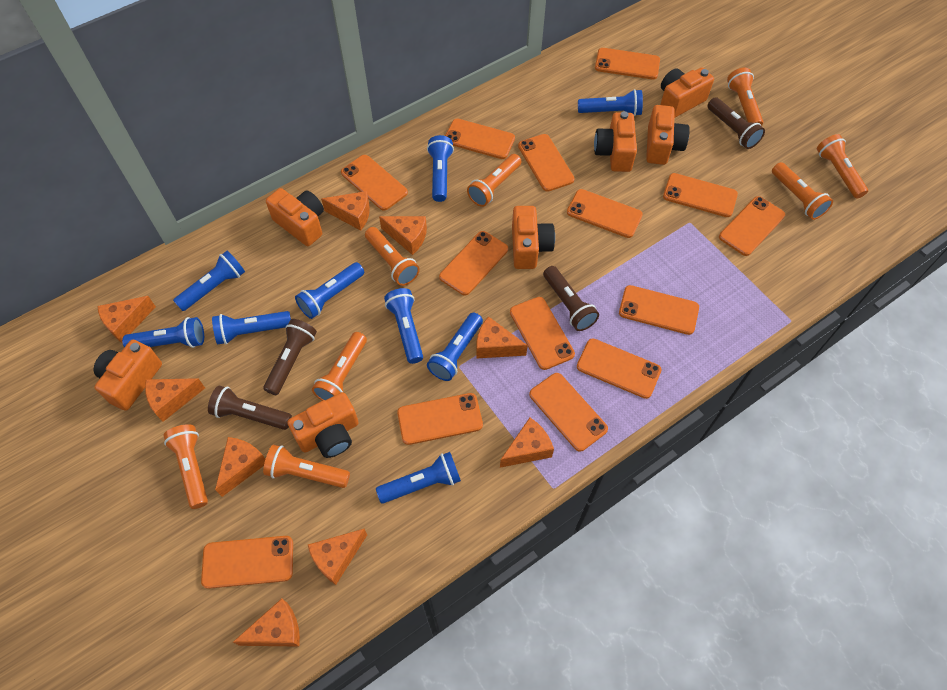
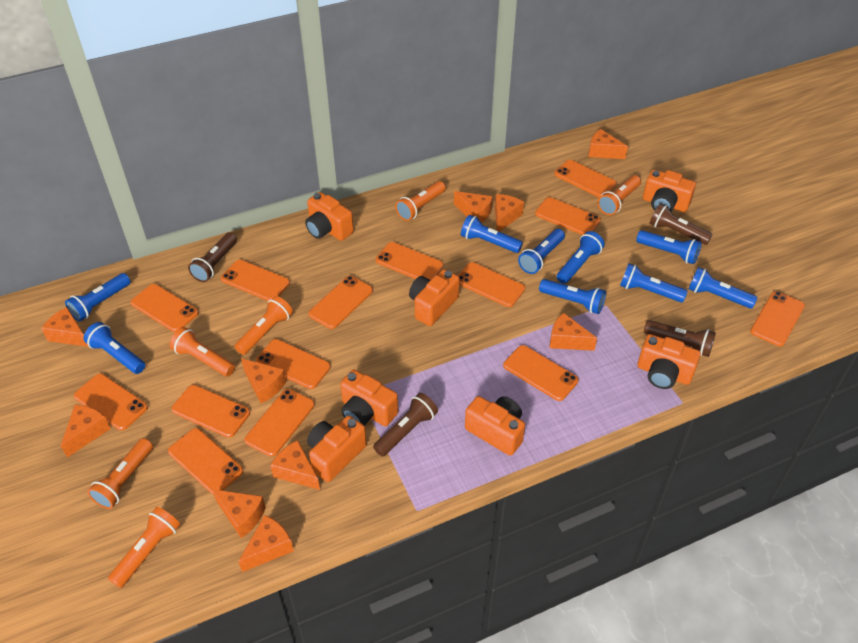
orange cheese: 9 -> 10
orange flashlight: 8 -> 6

